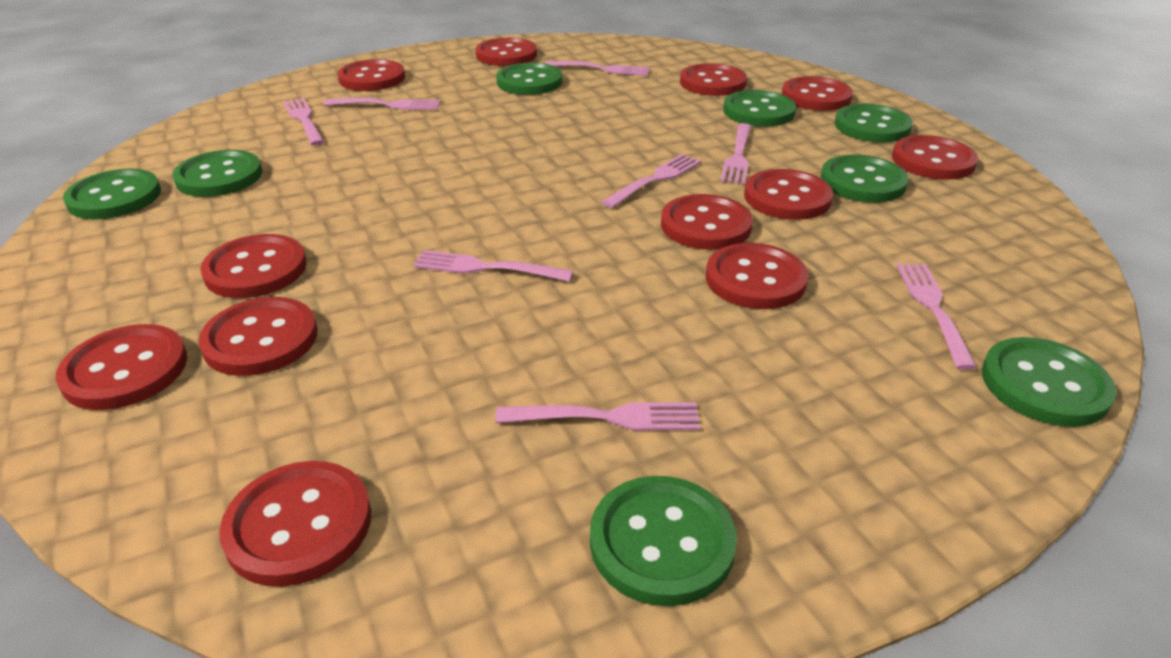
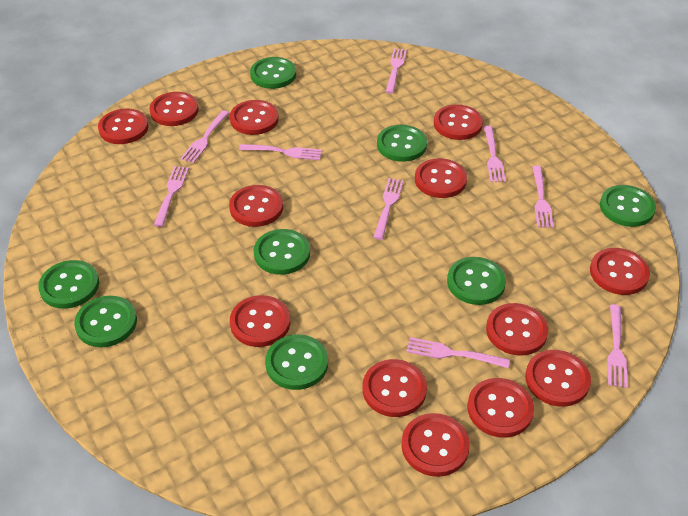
pink fork: 8 -> 9
red button: 12 -> 13

